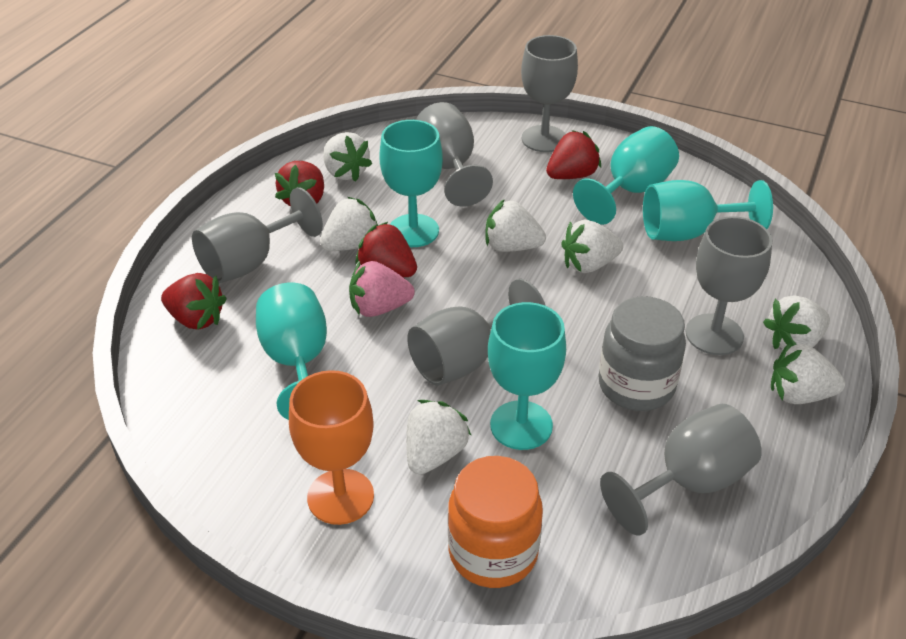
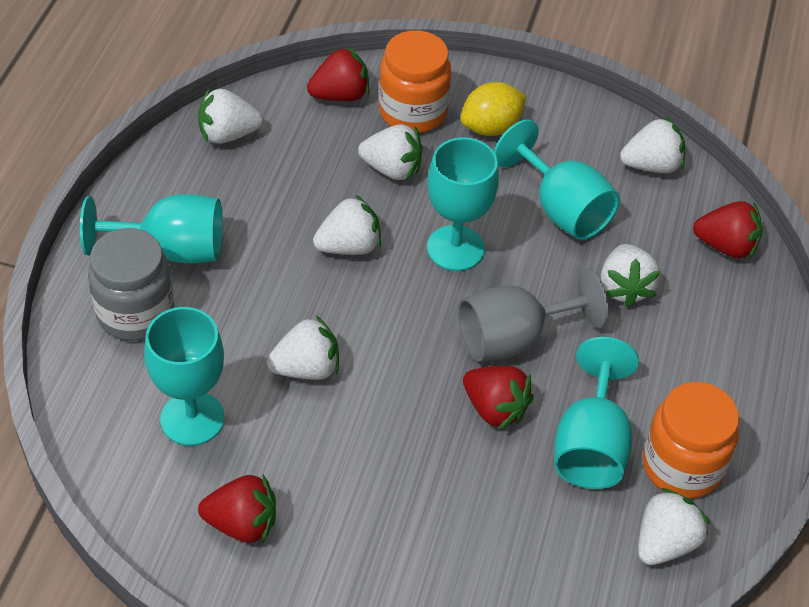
grey goblet: 6 -> 1
orange goblet: 1 -> 0
orange jar: 1 -> 2
pink strawberry: 1 -> 0
yellow lemon: 0 -> 1

